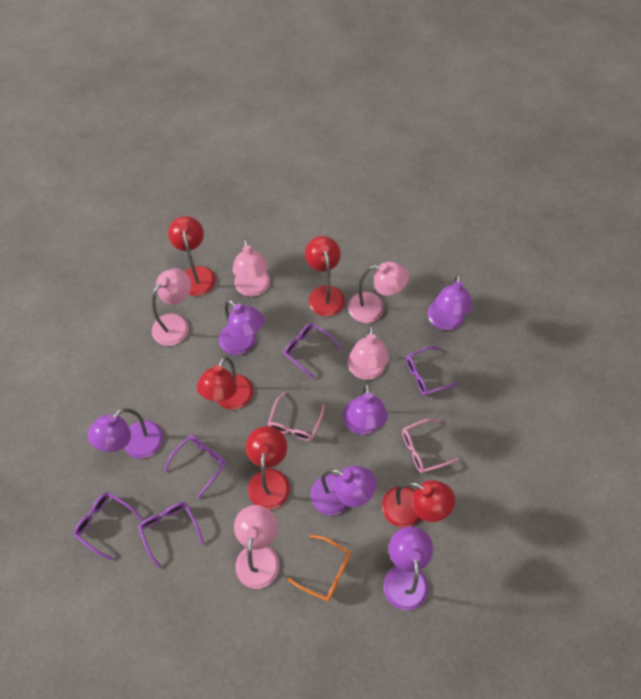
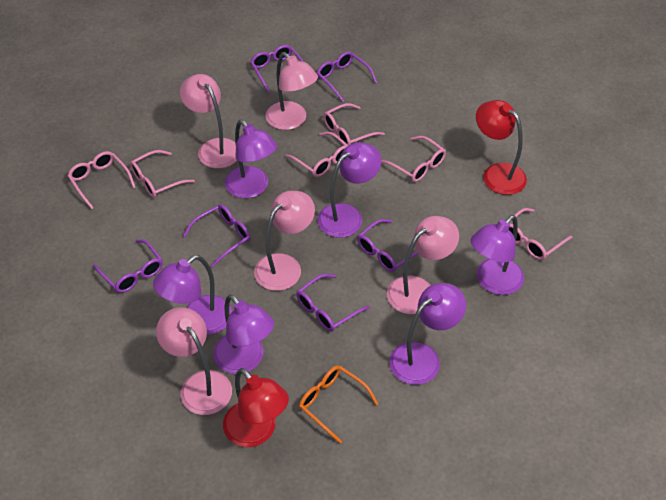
pink glasses: 2 -> 6
purple glasses: 5 -> 6
red lamp: 5 -> 2

